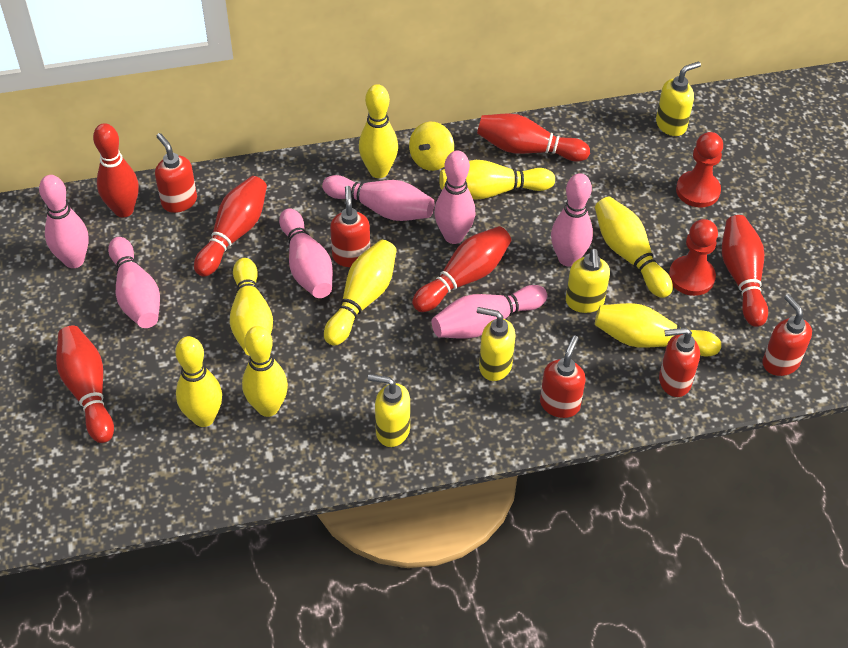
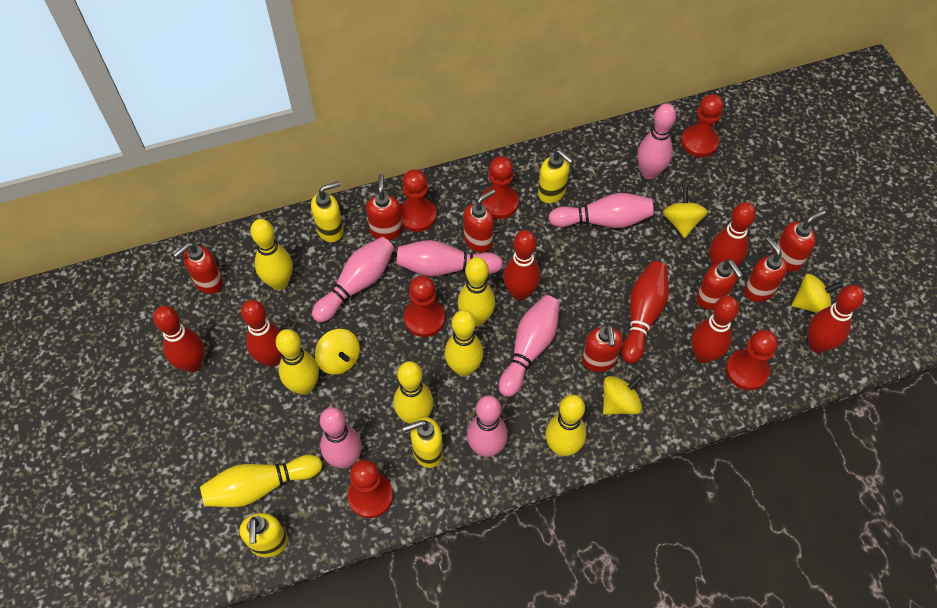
red bowling pin: 6 -> 7
red pawn: 2 -> 6
red soap dispenser: 5 -> 7
yellow bowling pin: 8 -> 7
yellow spinning top: 1 -> 4

